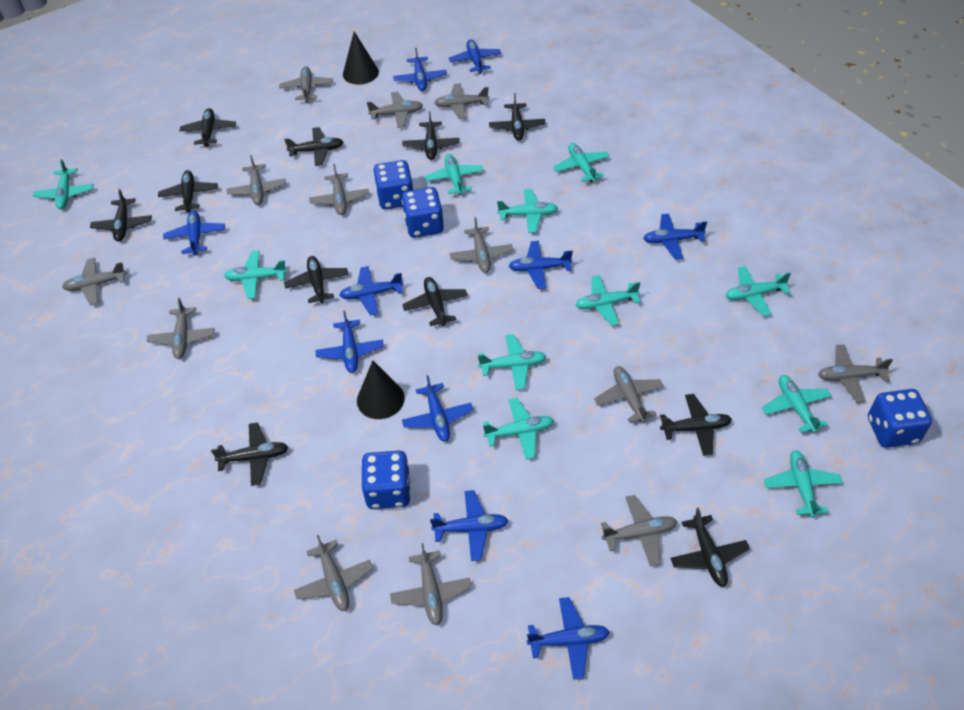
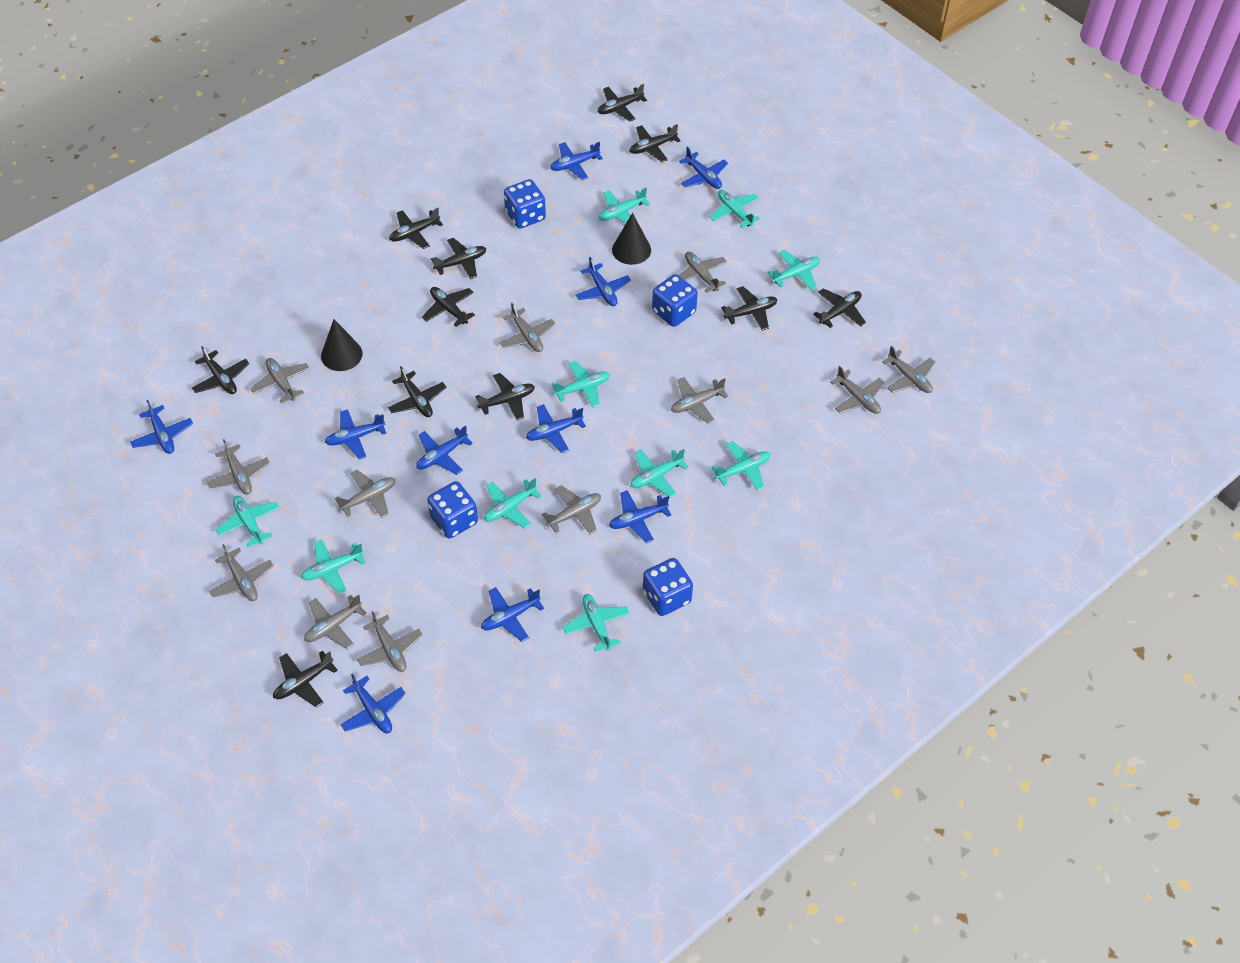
grey plane: 13 -> 12
turquoise plane: 11 -> 10

